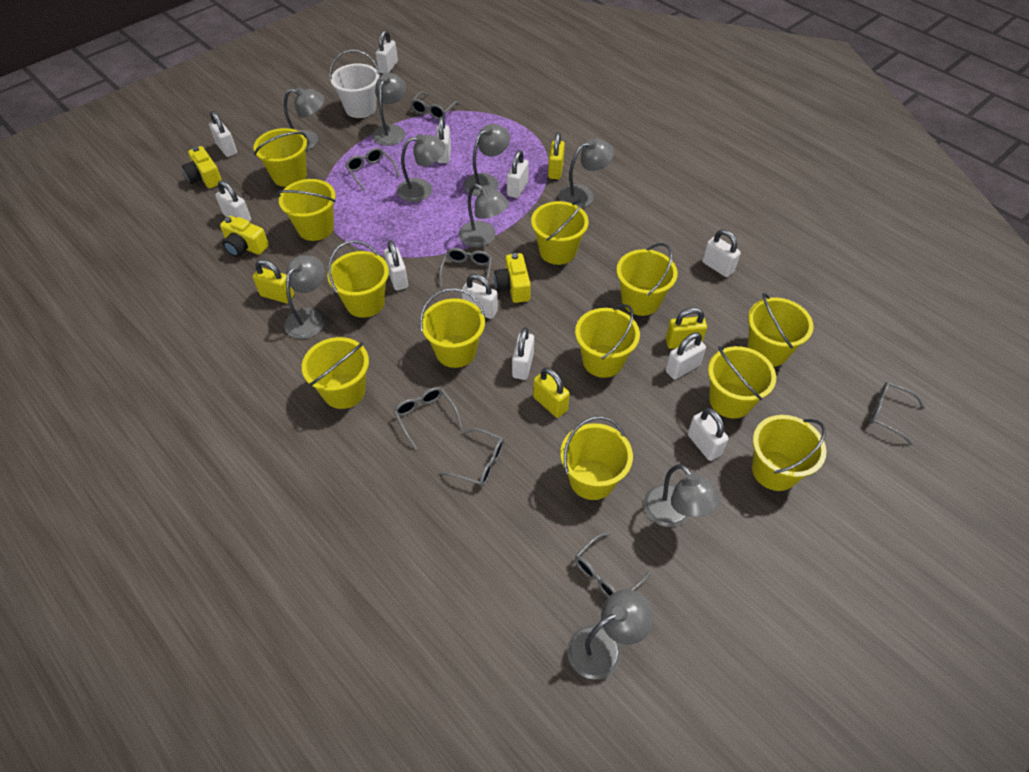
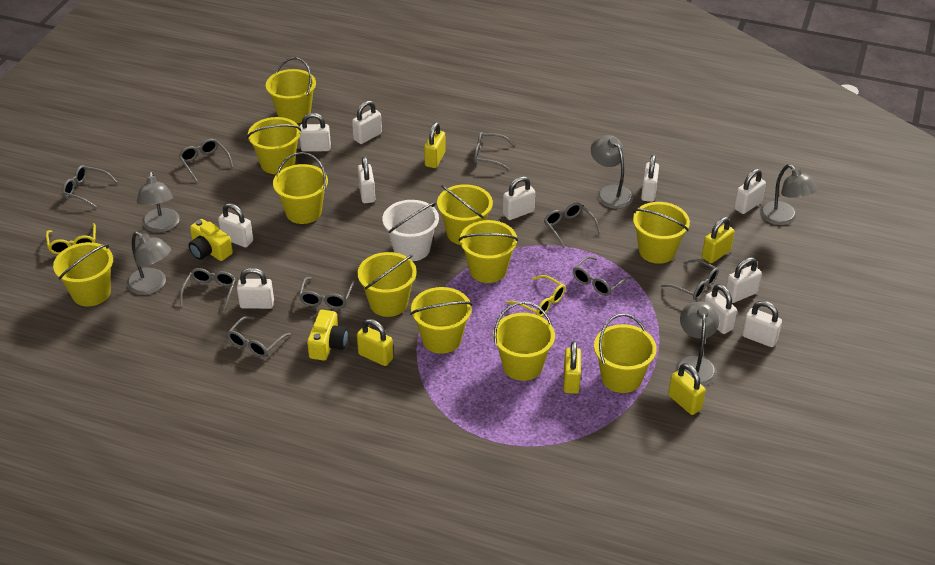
grey glasses: 7 -> 9
grey lamp: 9 -> 5
yellow bucket: 12 -> 11
yellow camera: 3 -> 2
yellow glasses: 0 -> 2
yellow padlock: 4 -> 5

